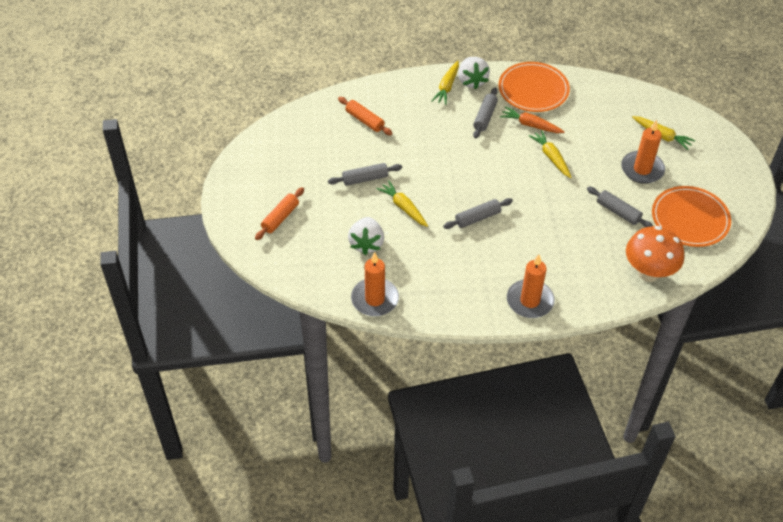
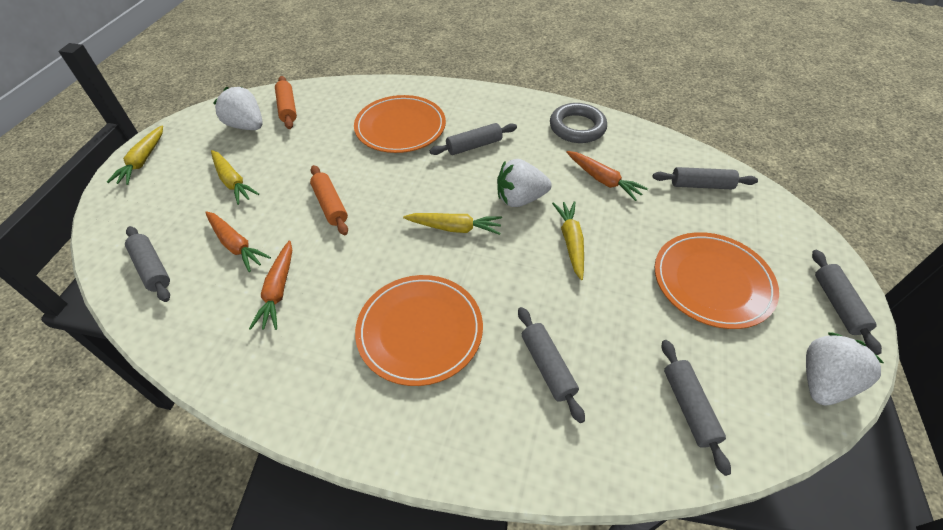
grey ring: 0 -> 1
grey rolling pin: 4 -> 6
orange candle: 3 -> 0
orange carrot: 1 -> 3
orange mushroom: 1 -> 0
orange plate: 2 -> 3
white strawberry: 2 -> 3

